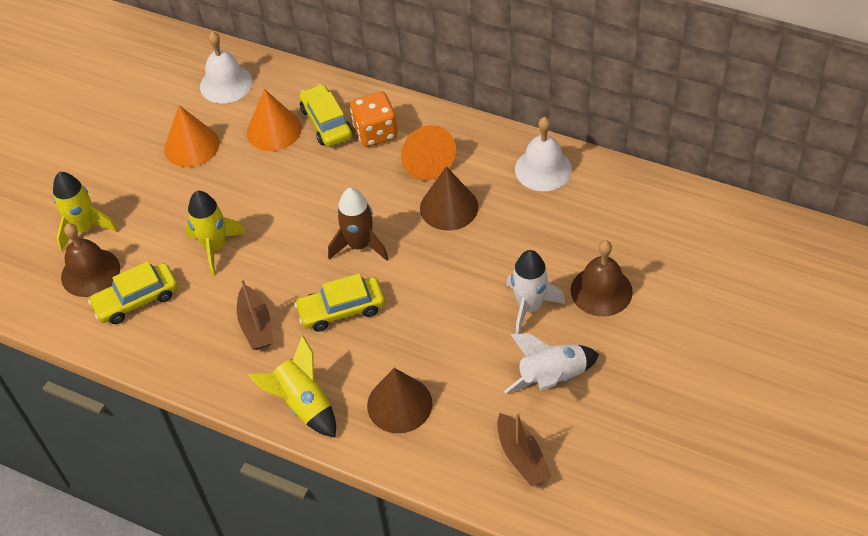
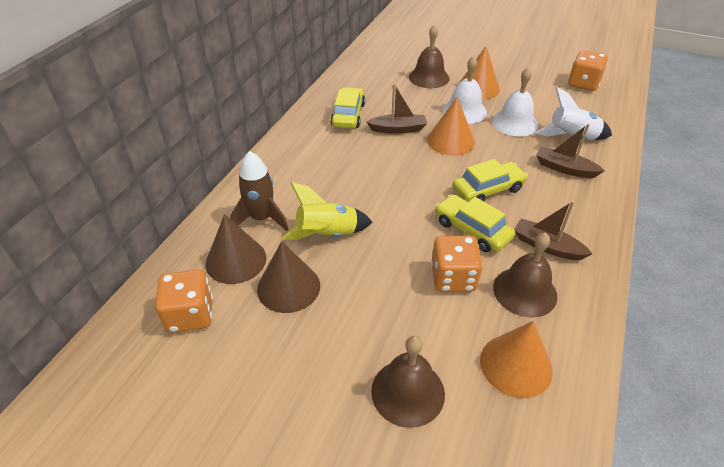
brown bell: 2 -> 3
brown boat: 2 -> 3
orange dice: 1 -> 3
white rocket: 2 -> 1
yellow rocket: 3 -> 1

